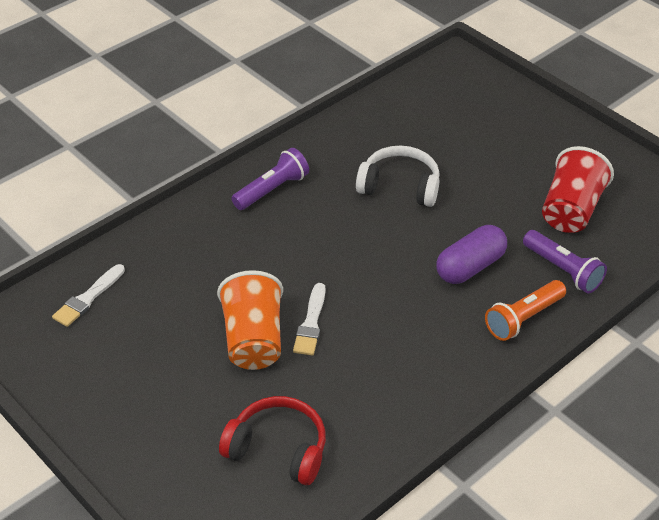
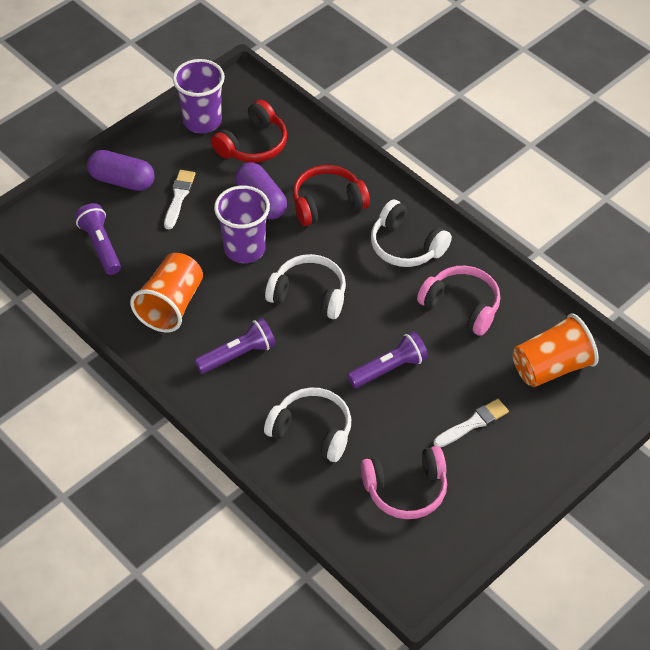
orange cup: 1 -> 2
orange flashlight: 1 -> 0
pink headphones: 0 -> 2
purple capsule: 1 -> 2
purple cup: 0 -> 2
purple flashlight: 2 -> 3
red cup: 1 -> 0
red headphones: 1 -> 2
white headphones: 1 -> 3

